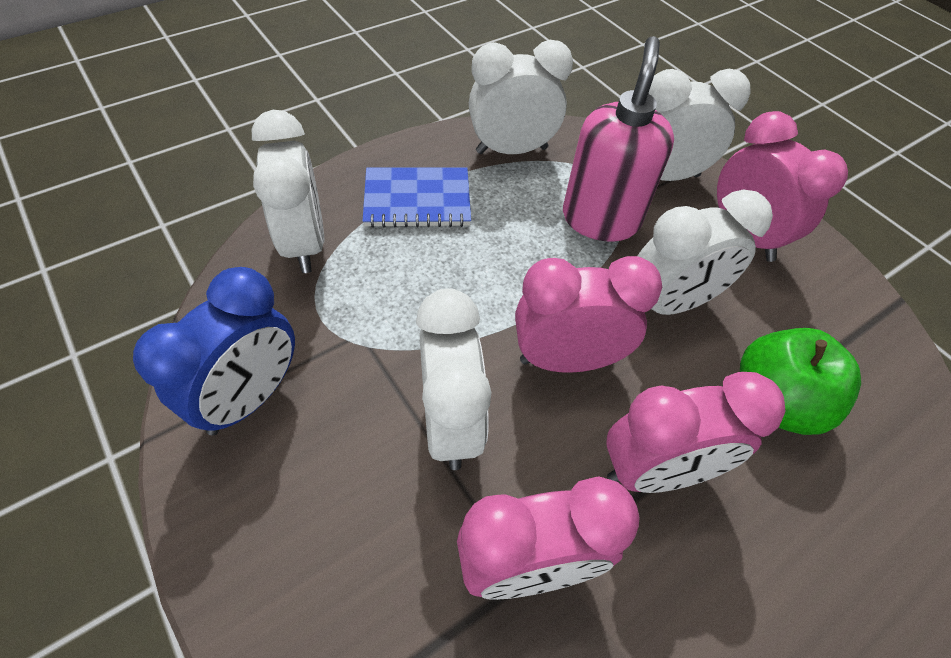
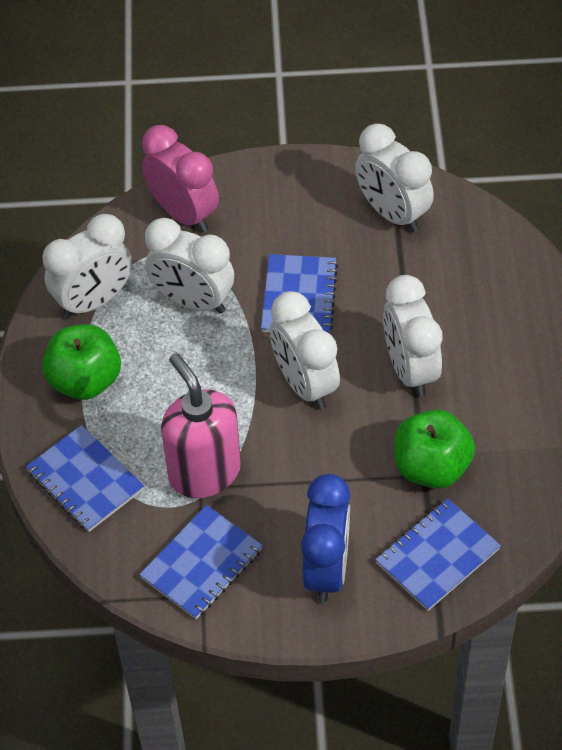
blue notebook: 1 -> 4
green apple: 1 -> 2
pink clock: 4 -> 1

